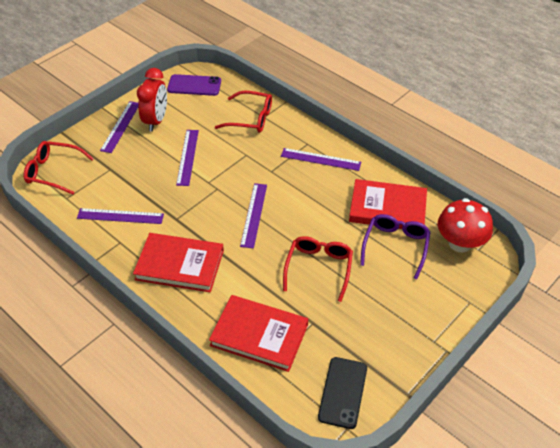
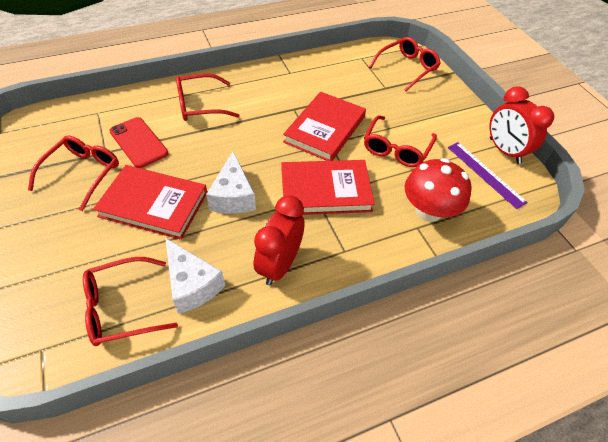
black phone: 1 -> 0
purple glasses: 1 -> 0
purple phone: 1 -> 0
purple ruler: 5 -> 1
red clock: 1 -> 2
red glasses: 3 -> 5
red phone: 0 -> 1
white cheese: 0 -> 2

